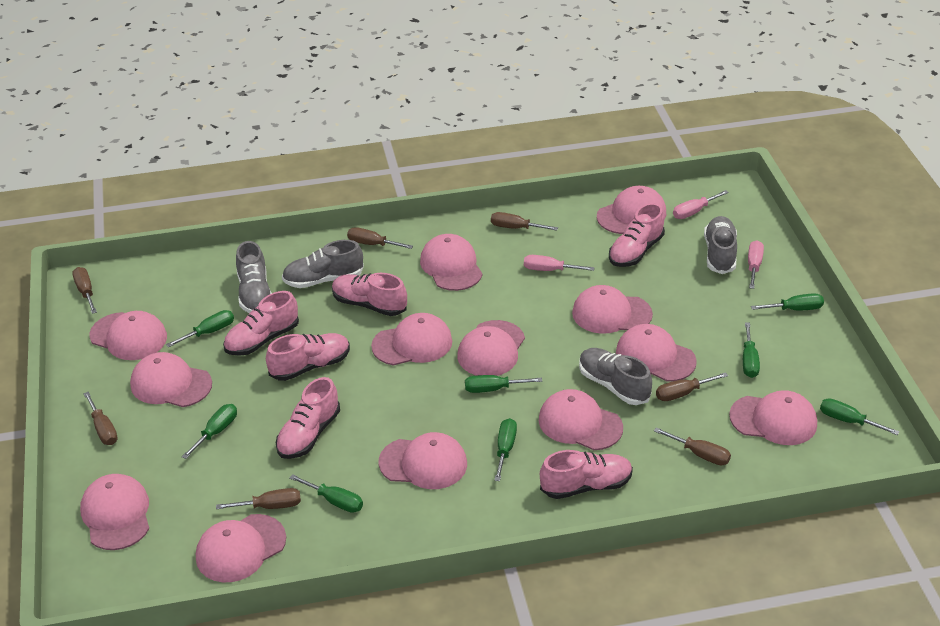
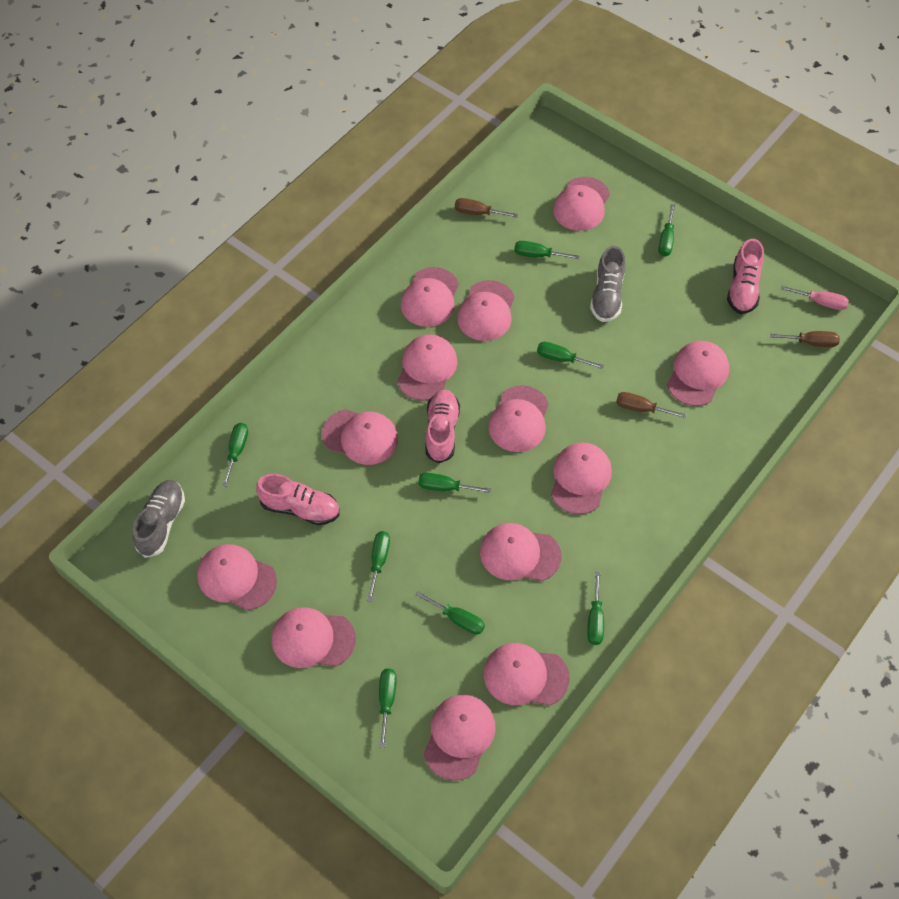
brown screwdriver: 7 -> 3
green screwdriver: 8 -> 9
grey shoe: 4 -> 2
pink screwdriver: 3 -> 1
pink shoe: 6 -> 3

